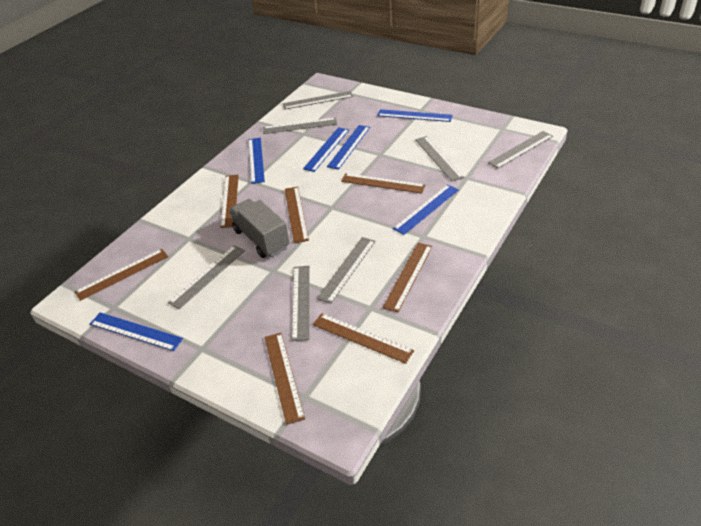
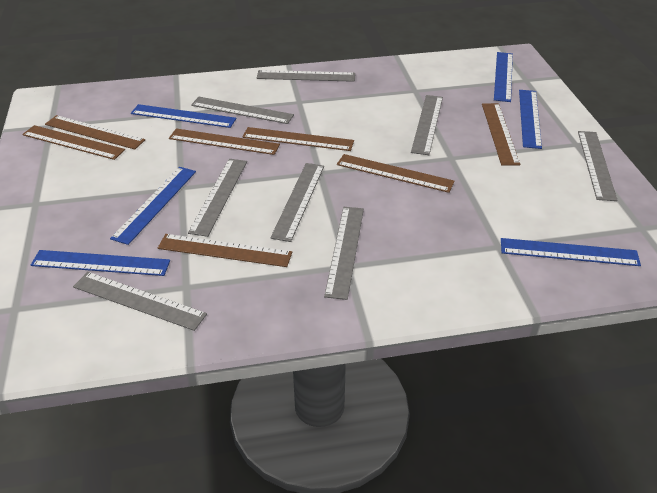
grey ruler: 7 -> 8
grey truck: 1 -> 0

